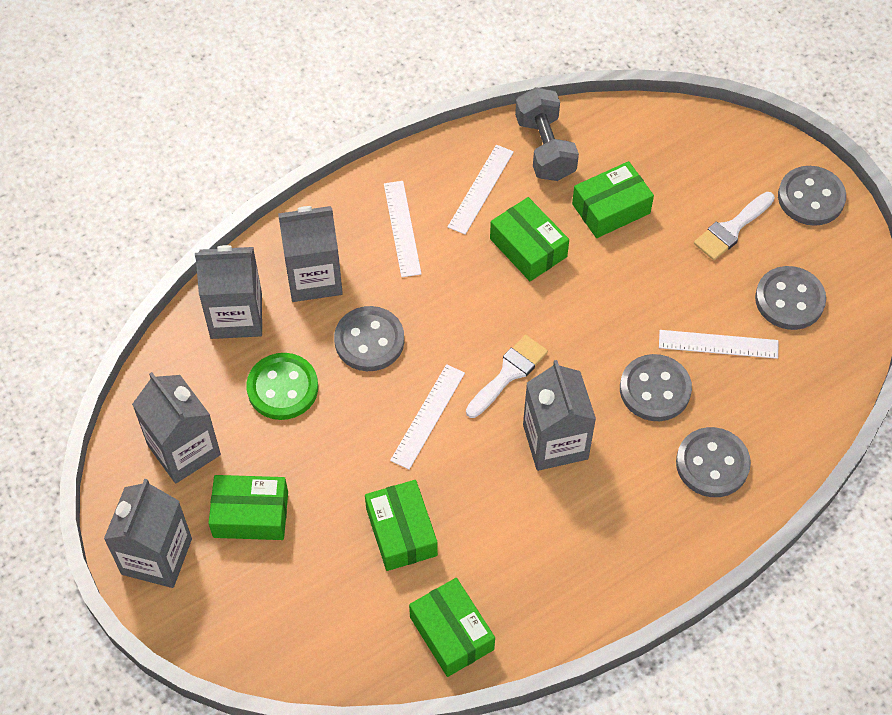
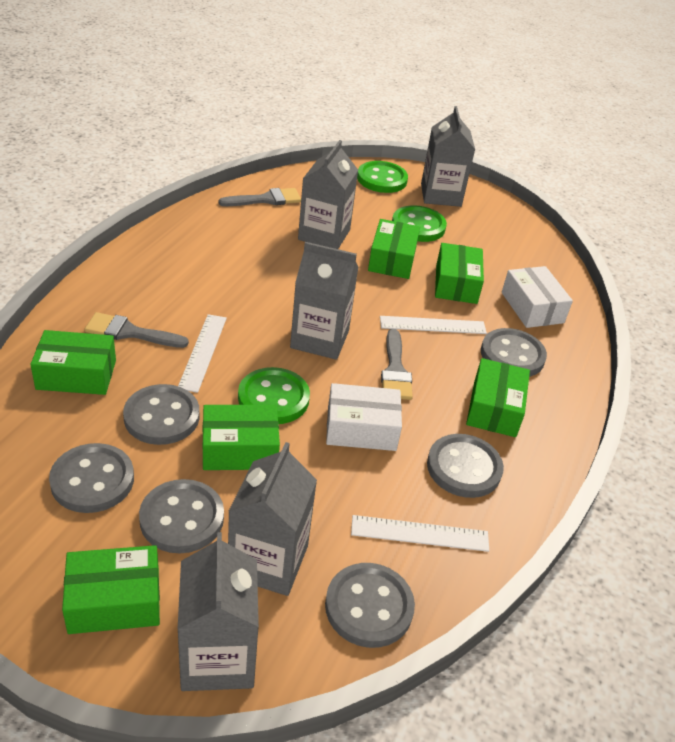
green box: 5 -> 6
green button: 1 -> 3
grey brush: 0 -> 3
grey button: 5 -> 6
grey dumbbell: 1 -> 0
white box: 0 -> 2
white brush: 2 -> 0
white ruler: 4 -> 3

